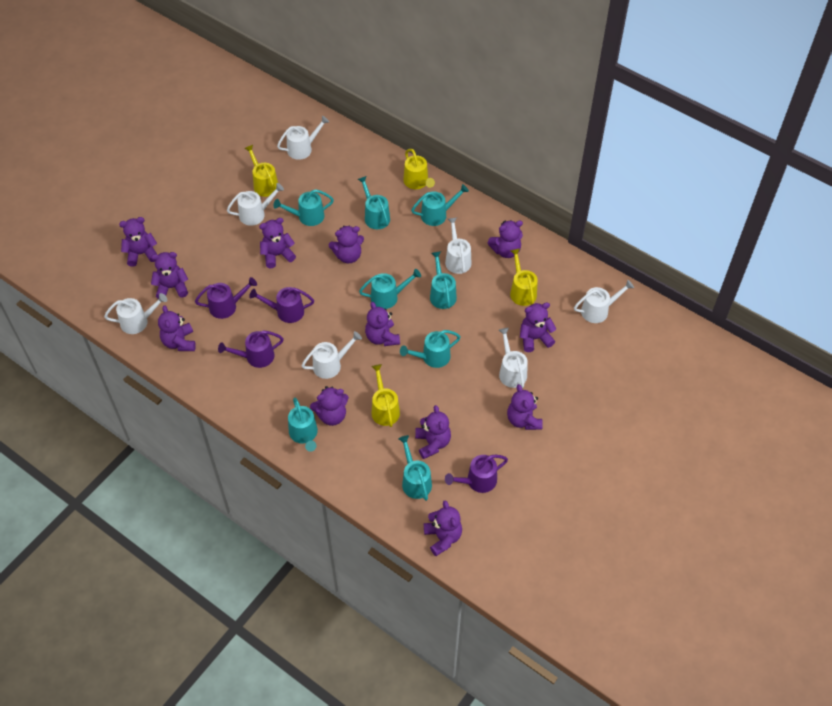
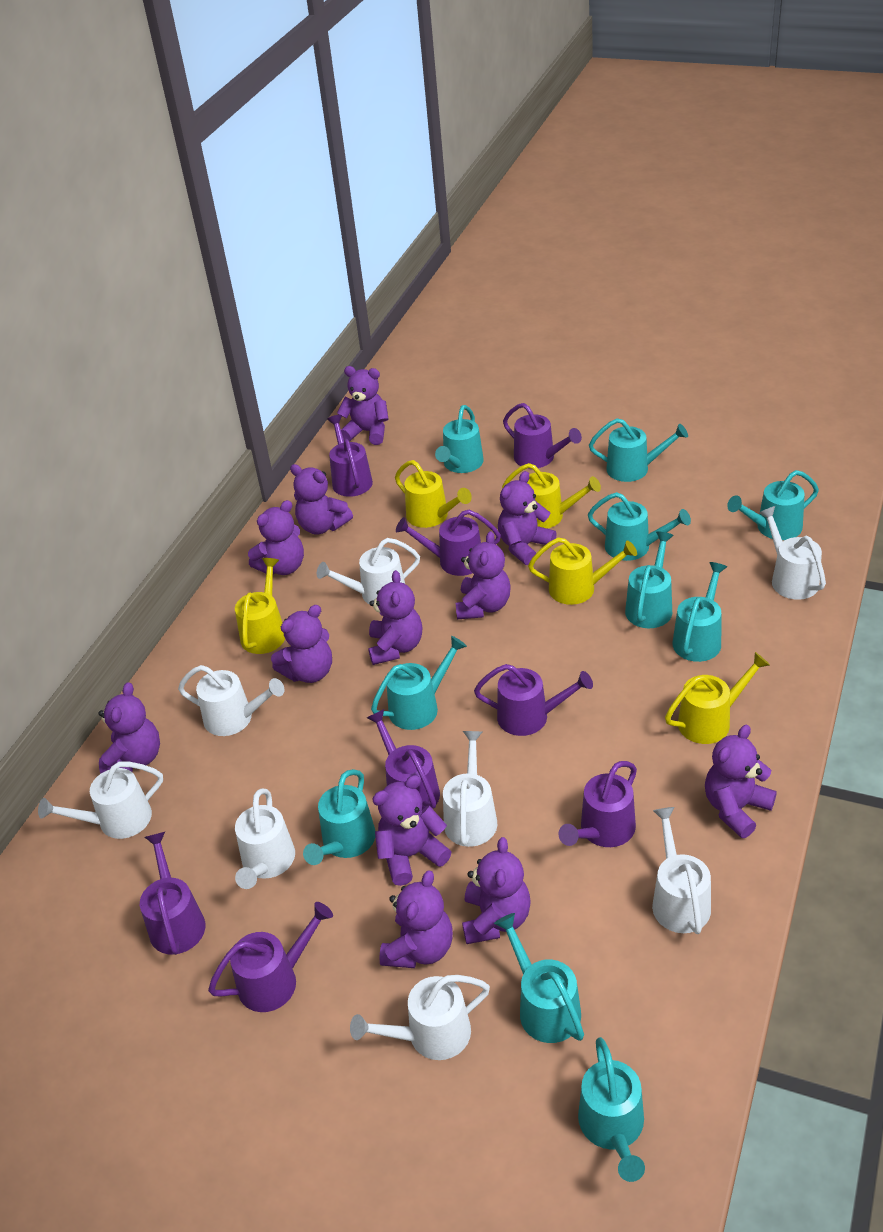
purple watering can: 4 -> 8
turquoise watering can: 8 -> 10
white watering can: 7 -> 8
yellow watering can: 4 -> 5

